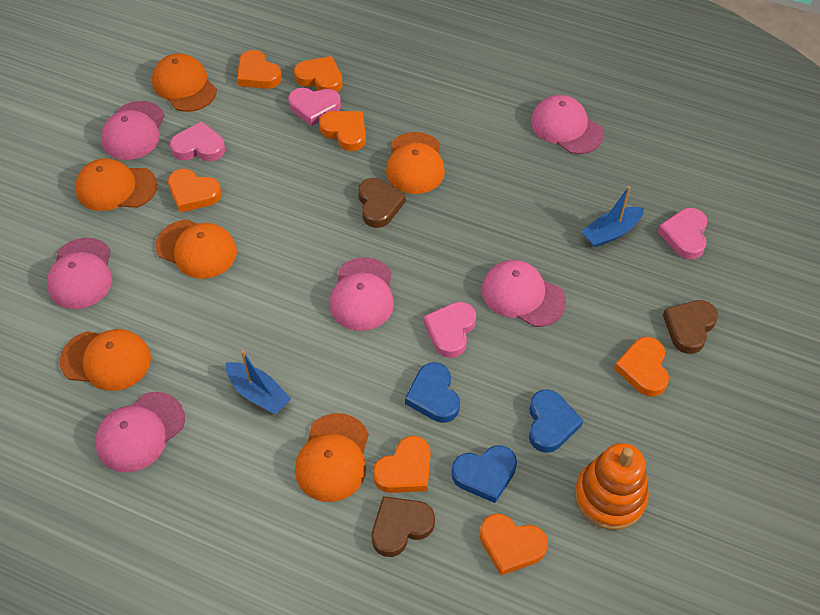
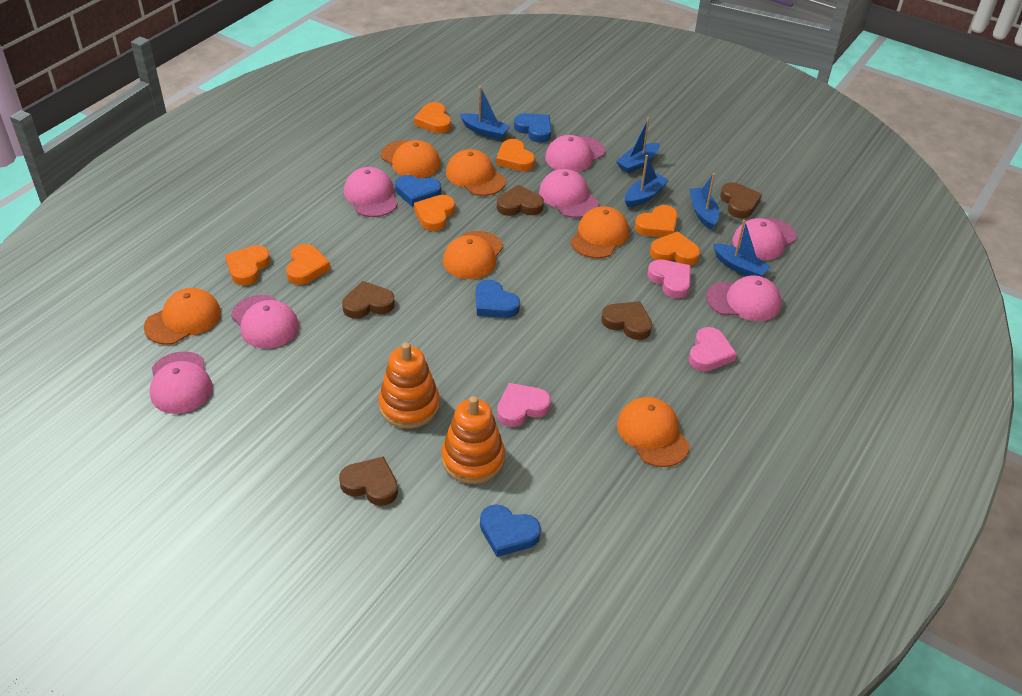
blue boat: 2 -> 5
blue heart: 3 -> 4
brown heart: 3 -> 5
orange stacking toy: 1 -> 2
pink cap: 6 -> 7
pink heart: 4 -> 3

